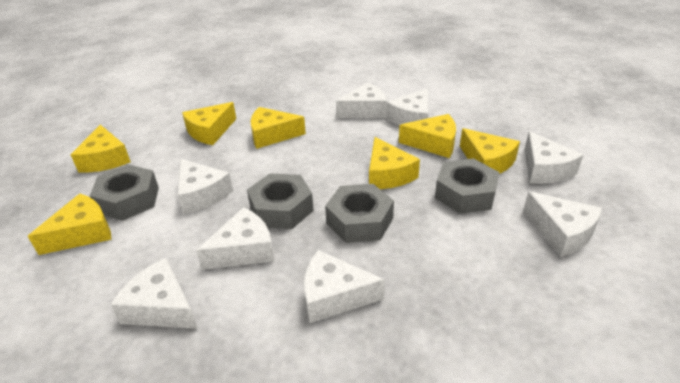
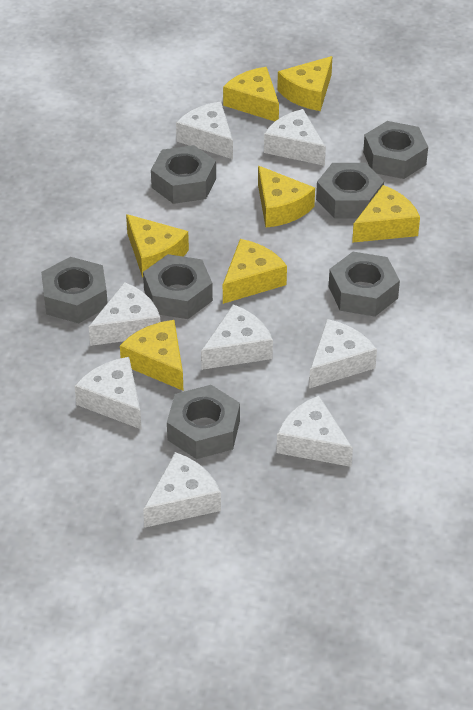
grey nut: 4 -> 7

